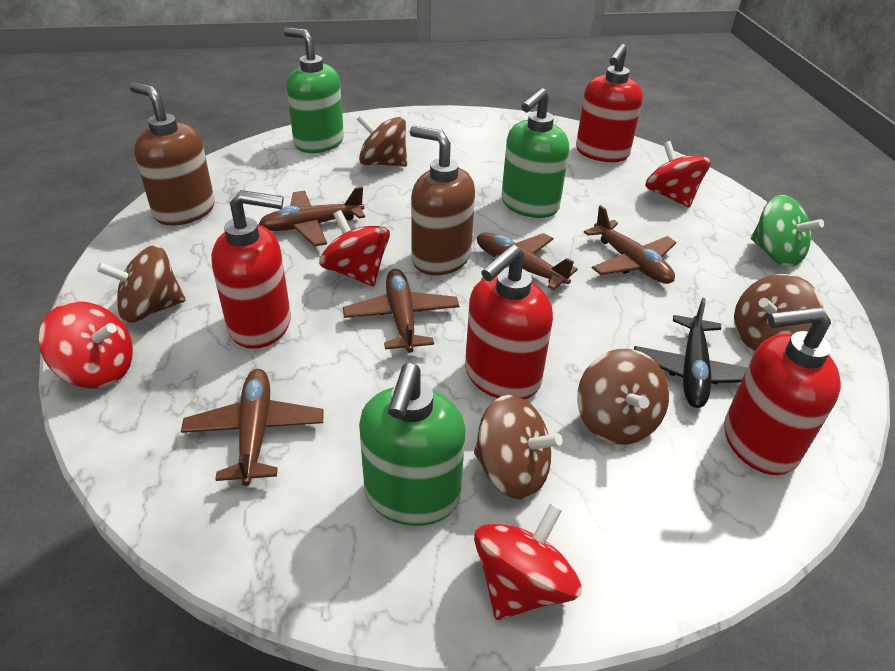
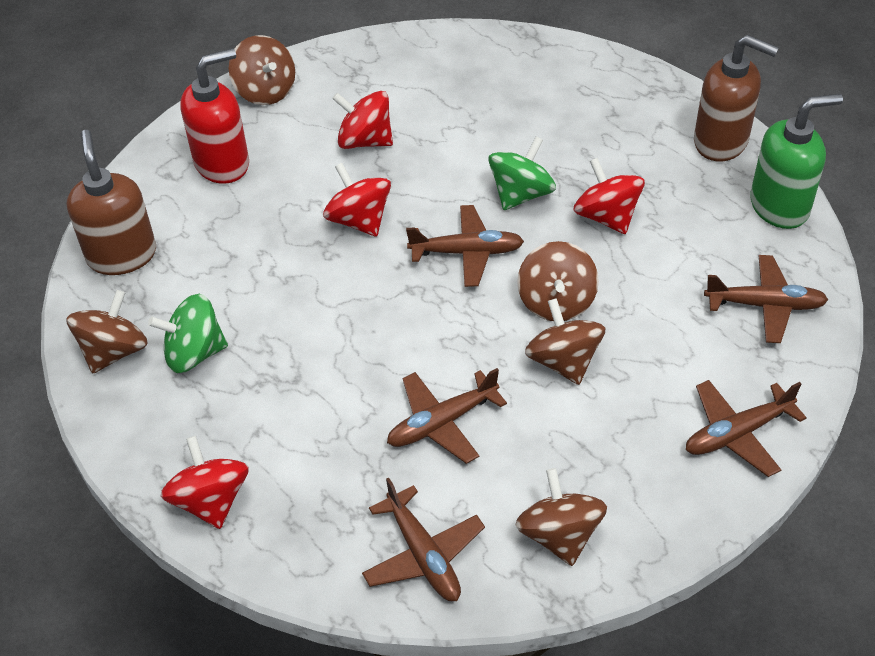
black plane: 1 -> 0
green soap dispenser: 3 -> 1
green spinning top: 1 -> 2
red soap dispenser: 4 -> 1

